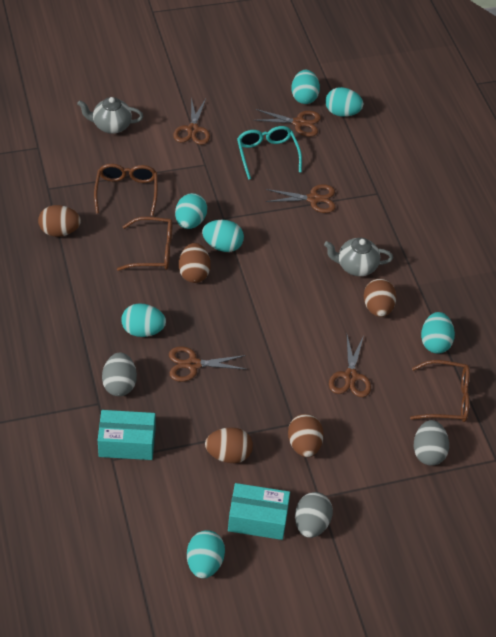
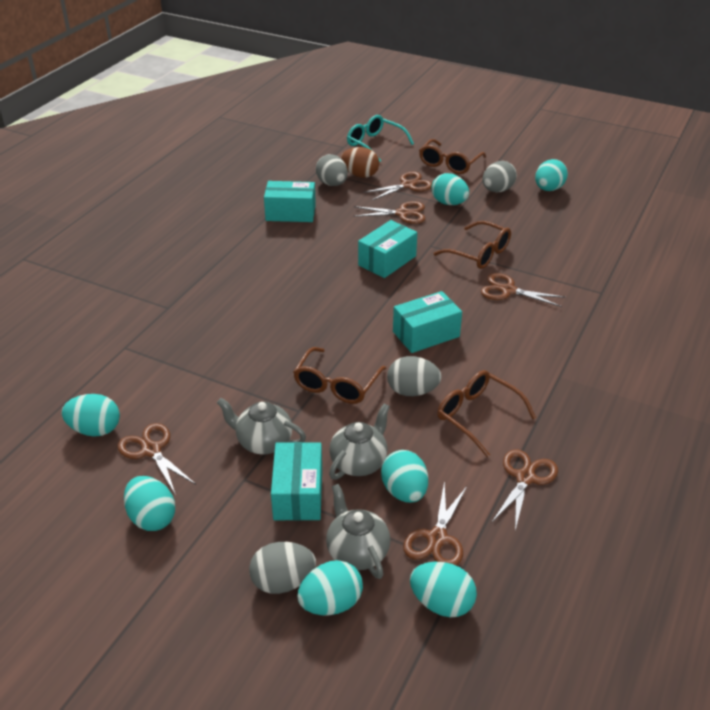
brown egg: 5 -> 1
brown glasses: 3 -> 4
brown scissors: 5 -> 6
grey egg: 3 -> 4
grey teapot: 2 -> 3
turquoise box: 2 -> 4

